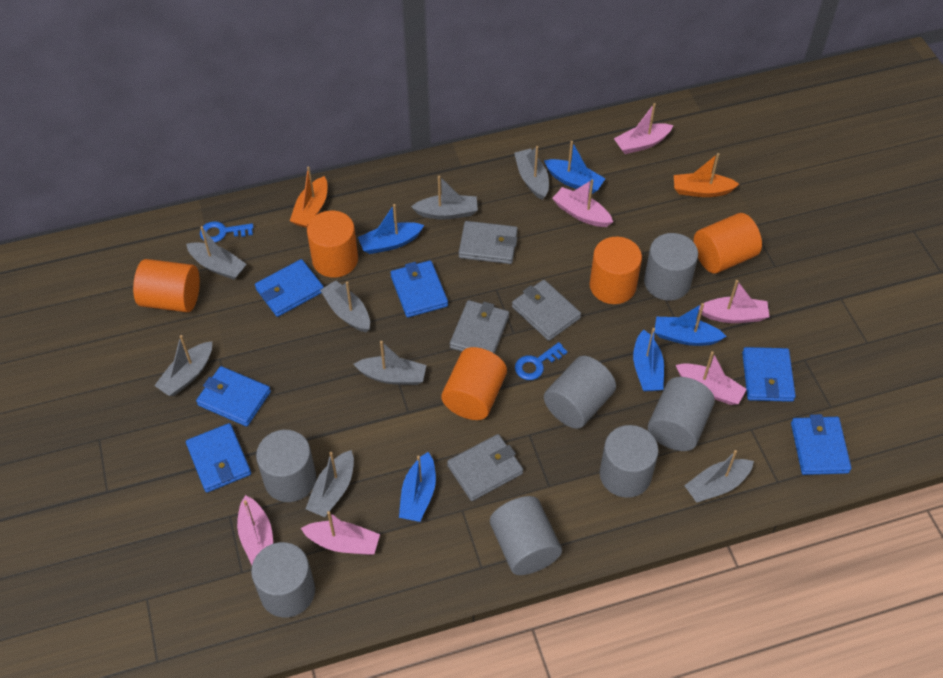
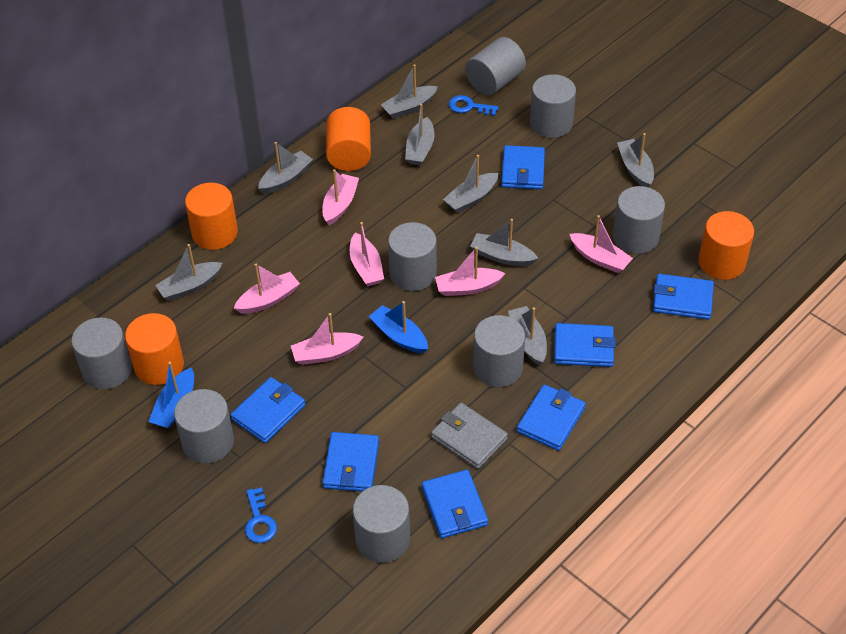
blue boat: 5 -> 2
blue wallet: 6 -> 7
grey cylinder: 7 -> 8
grey wallet: 4 -> 1
orange boat: 2 -> 0
orange cylinder: 5 -> 4

